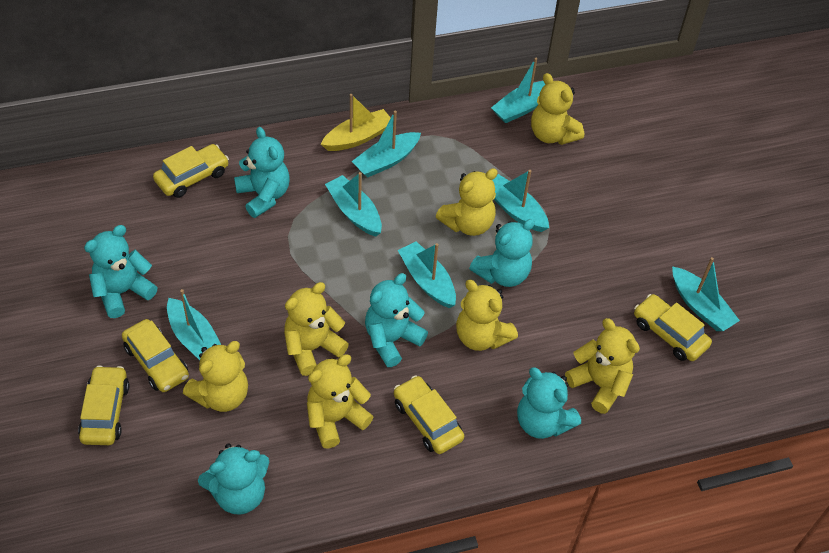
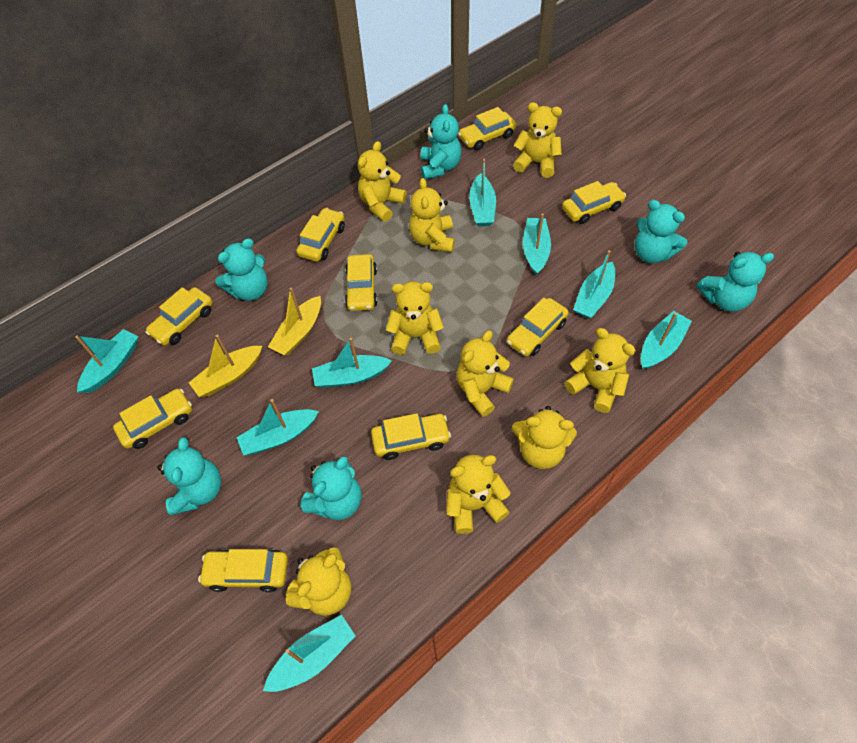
turquoise boat: 7 -> 8
yellow boat: 1 -> 2
yellow car: 5 -> 9
yellow teddy bear: 7 -> 9

